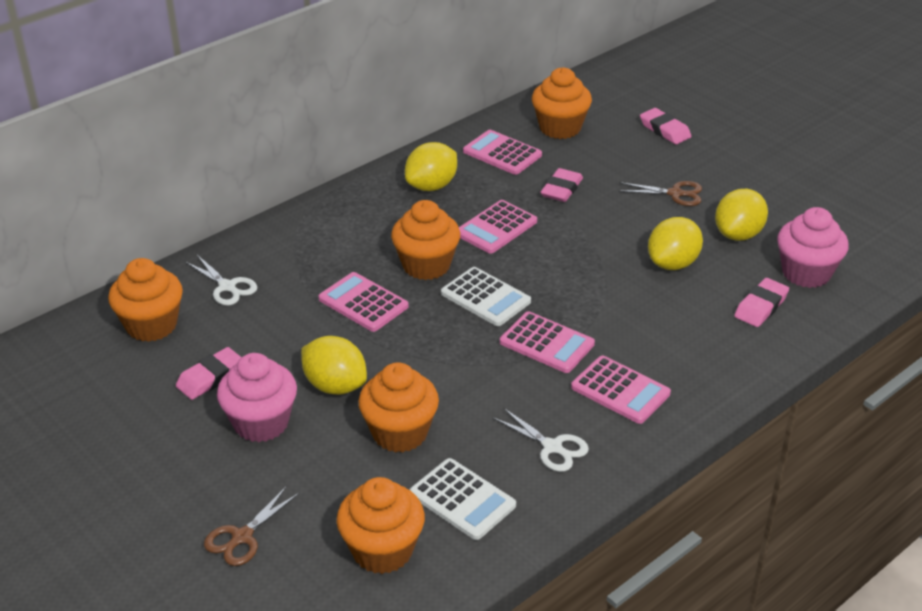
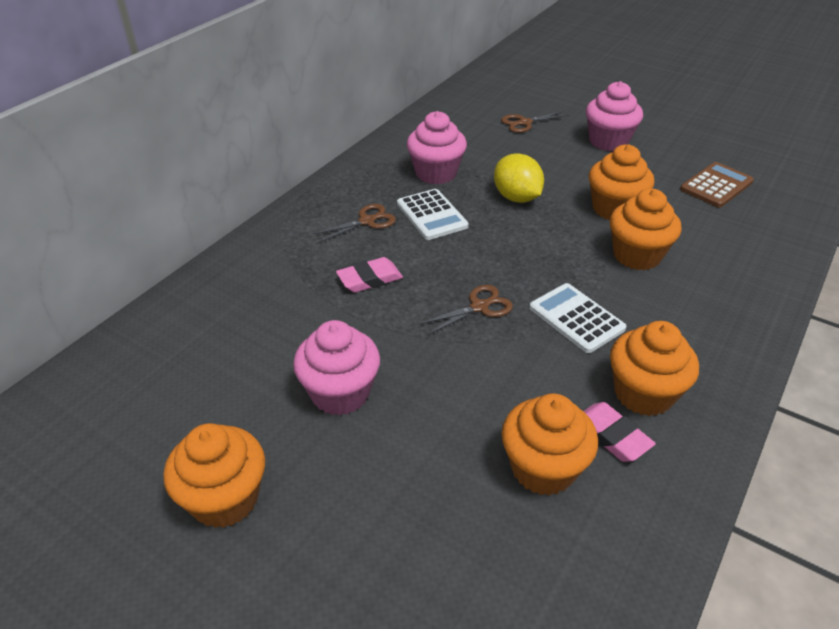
brown calculator: 0 -> 1
brown scissors: 2 -> 3
pink calculator: 5 -> 0
pink cupcake: 2 -> 3
pink eraser: 4 -> 2
white scissors: 2 -> 0
yellow lemon: 4 -> 1

